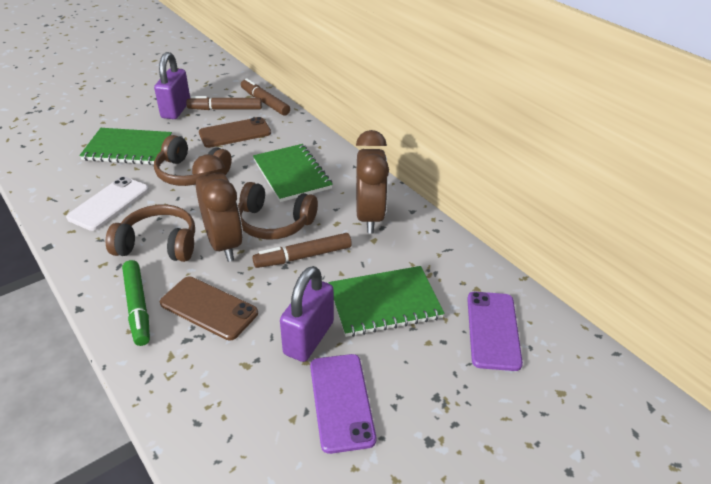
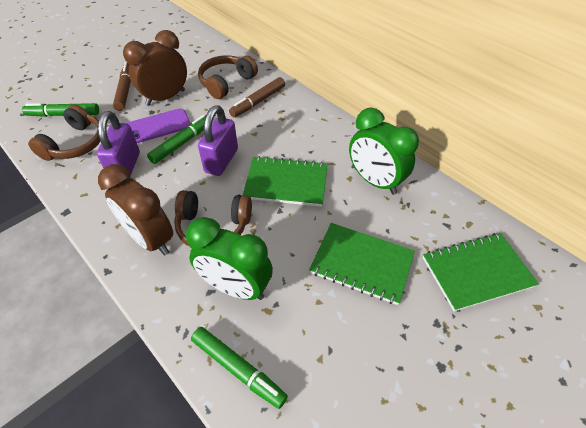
brown marker: 3 -> 2
brown phone: 2 -> 0
green clock: 0 -> 2
green marker: 1 -> 3
purple phone: 2 -> 1
white phone: 1 -> 0

